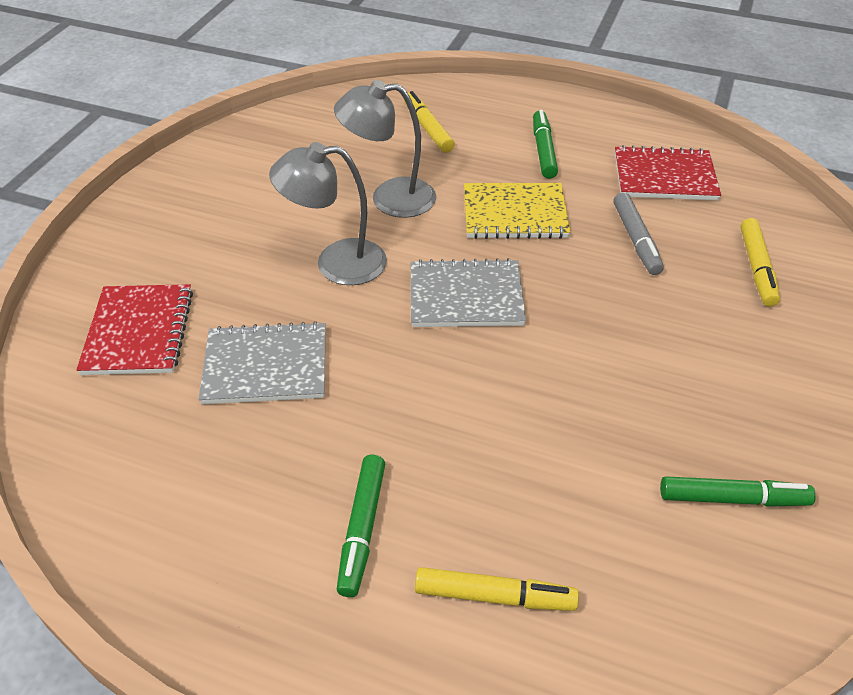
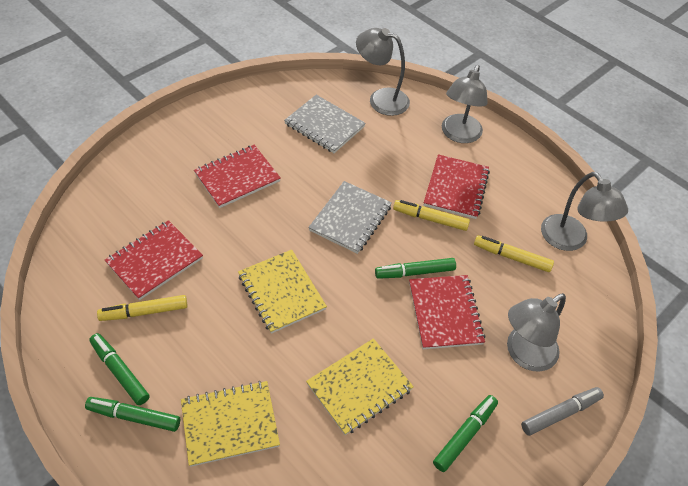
green marker: 3 -> 4
grey lamp: 2 -> 4
red notebook: 2 -> 4
yellow notebook: 1 -> 3

